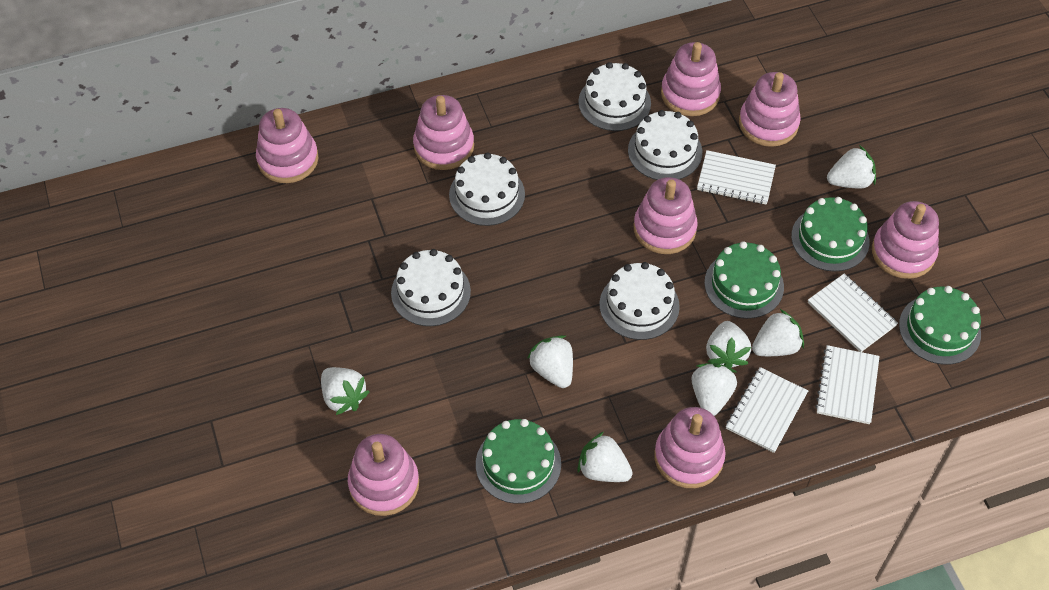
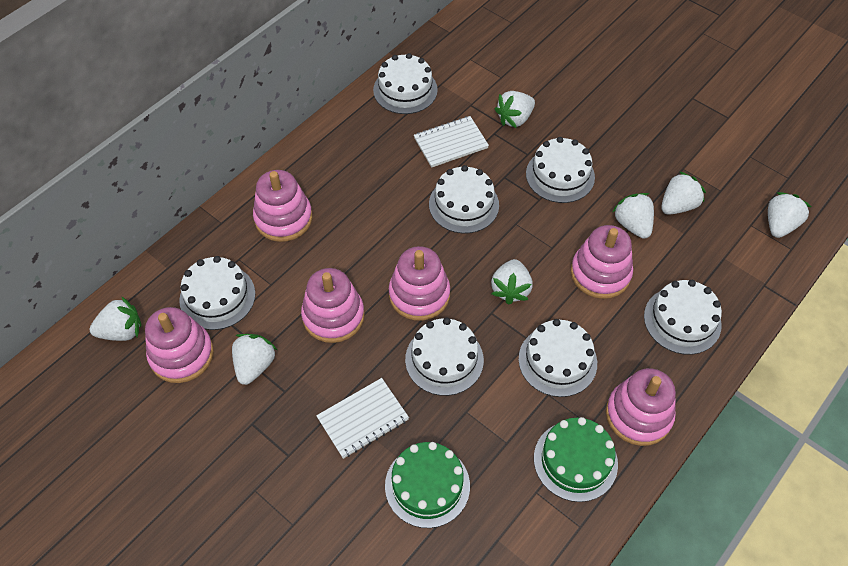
green cake: 4 -> 2
pink stacking toy: 8 -> 6
white cake: 5 -> 7
white notebook: 4 -> 2

